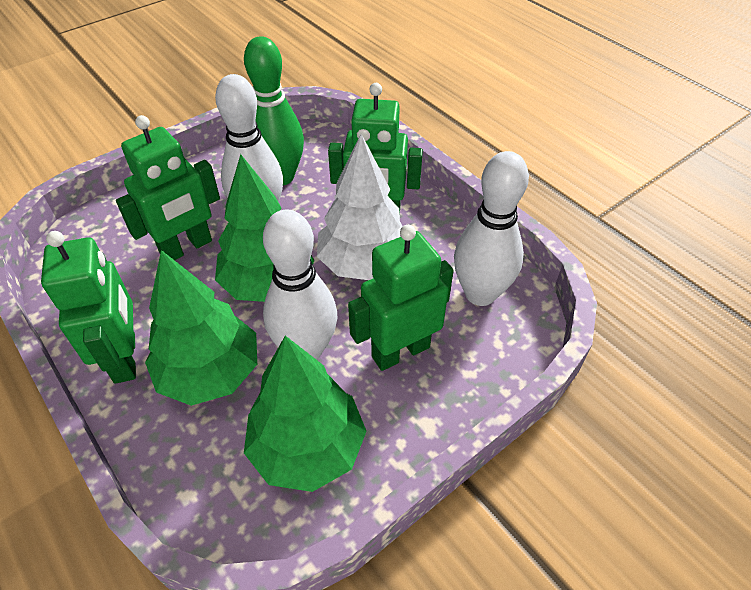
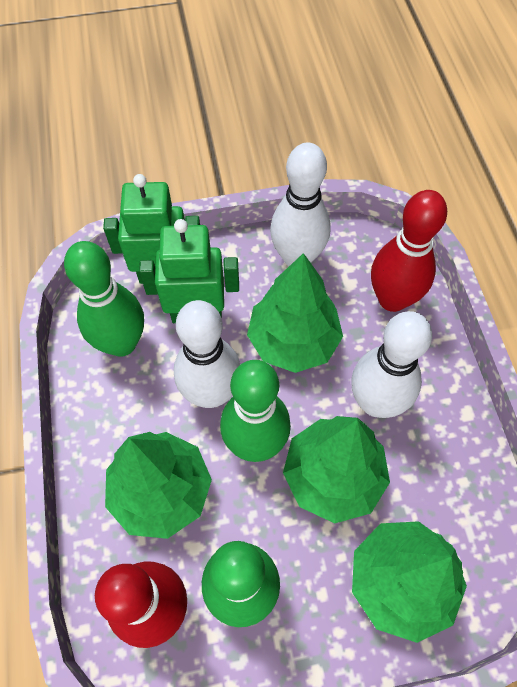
green bowling pin: 1 -> 3
green robot: 4 -> 2
green tree: 3 -> 4
red bowling pin: 0 -> 2
white tree: 1 -> 0

